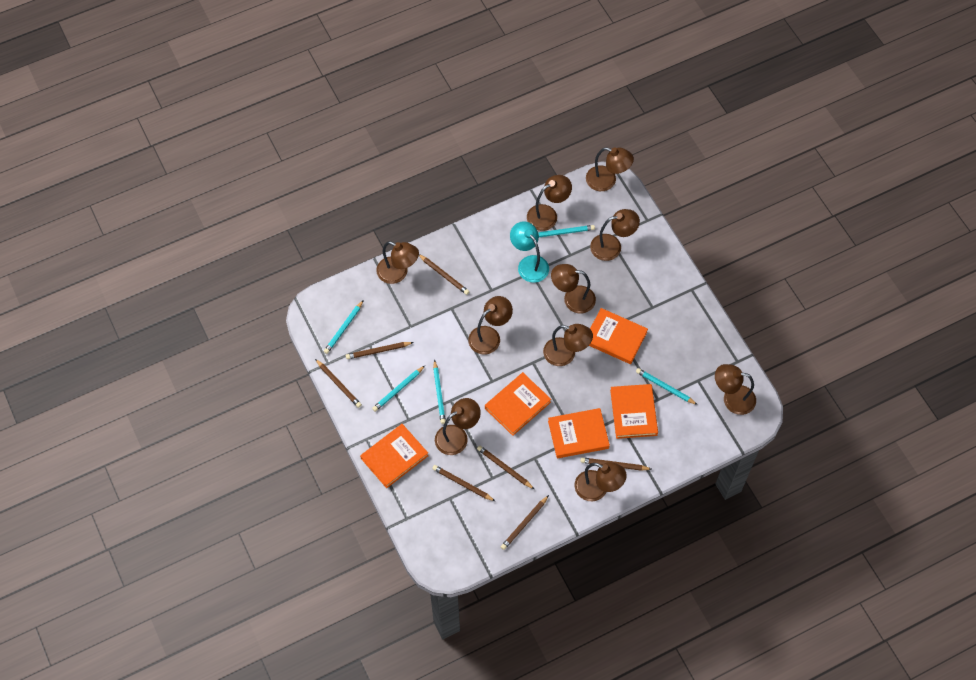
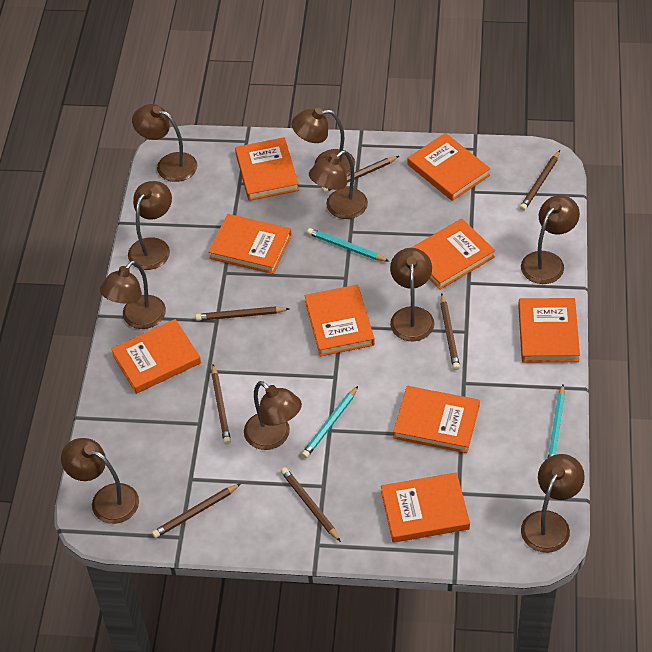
orange book: 5 -> 9
turquoise lamp: 1 -> 0
turquoise pencil: 5 -> 3

